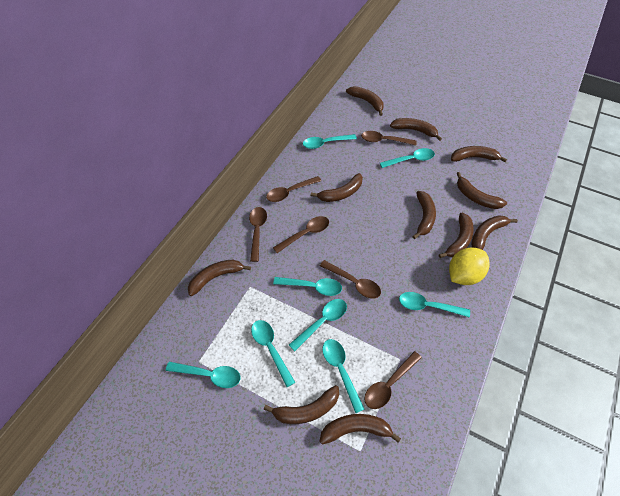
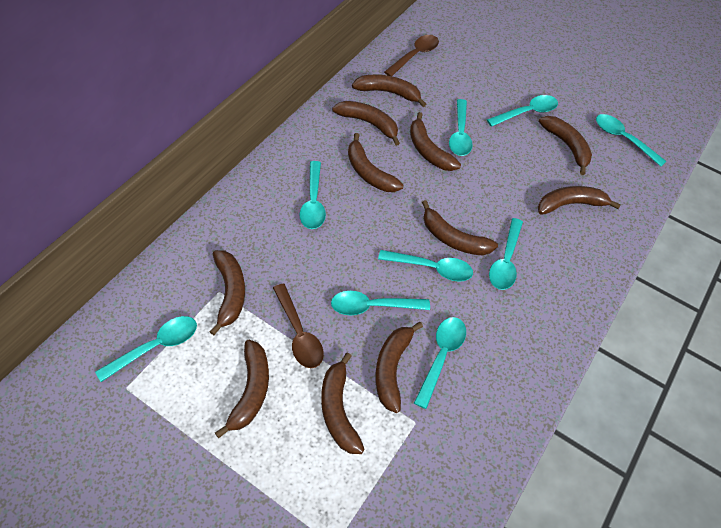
brown spoon: 6 -> 2
turquoise spoon: 8 -> 9
yellow lemon: 1 -> 0

